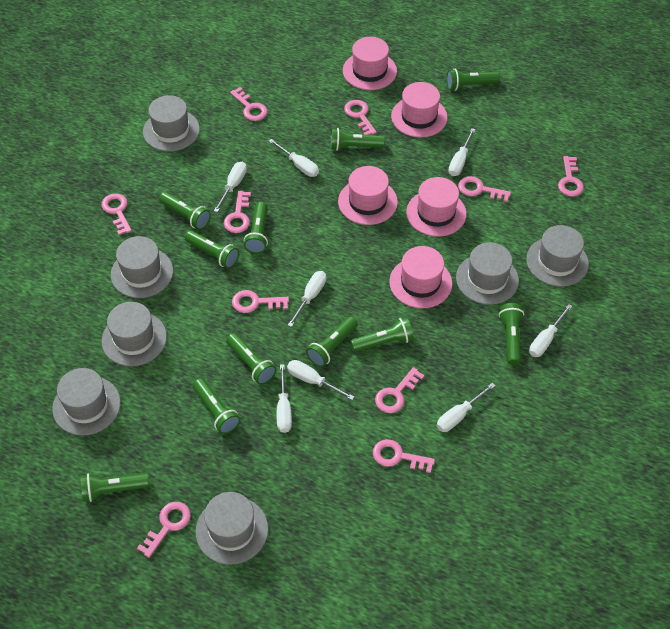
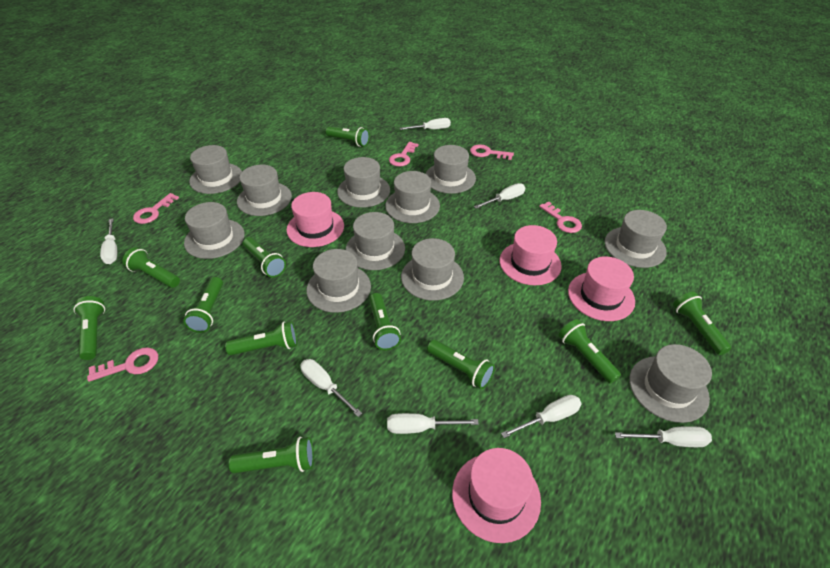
grey hat: 7 -> 11
pink hat: 5 -> 4
pink key: 10 -> 5
white screwdriver: 8 -> 7

